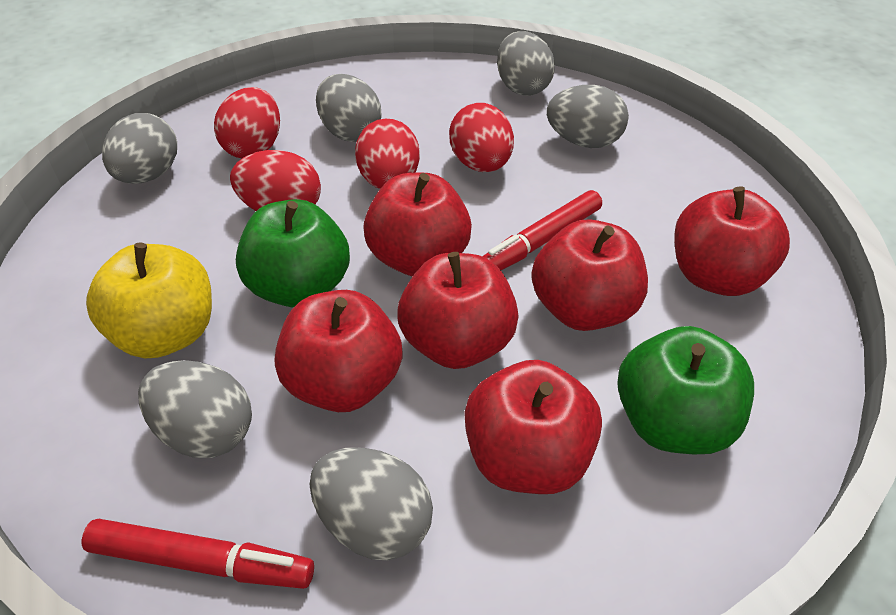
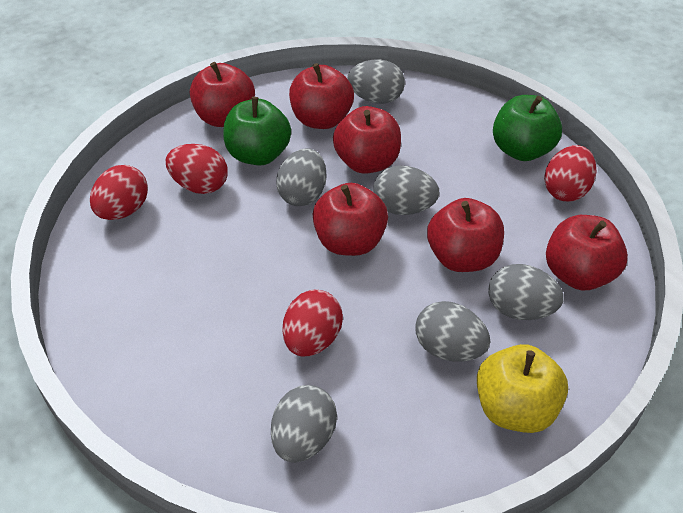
red marker: 2 -> 0

